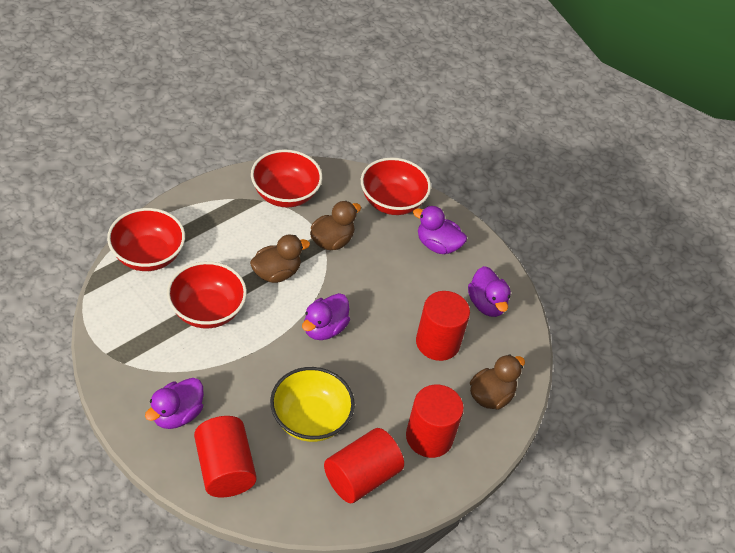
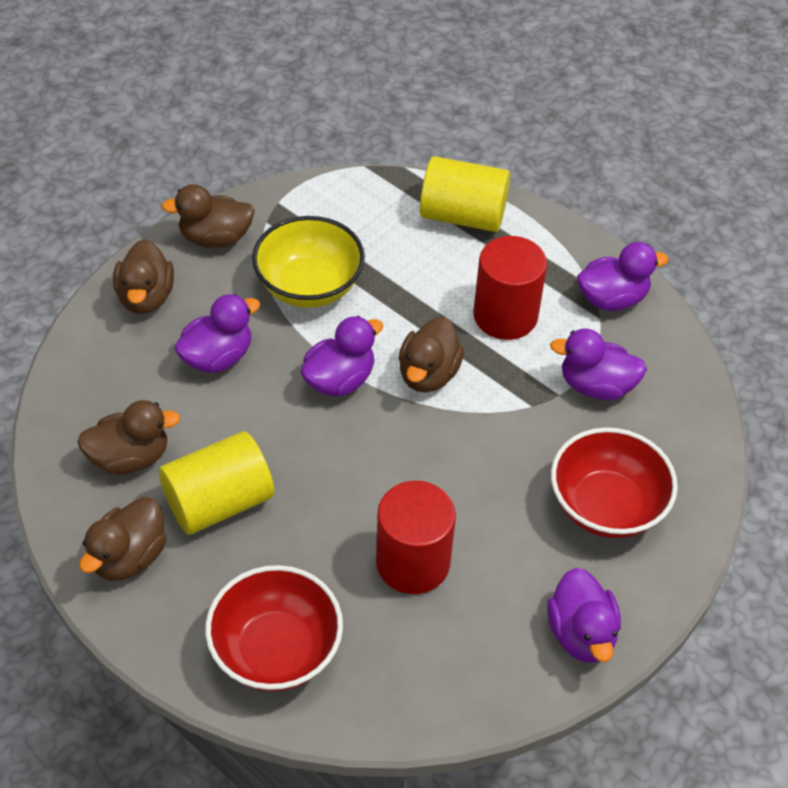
brown duck: 3 -> 5
purple duck: 4 -> 5
red bowl: 4 -> 2
red cylinder: 4 -> 2
yellow cylinder: 0 -> 2

